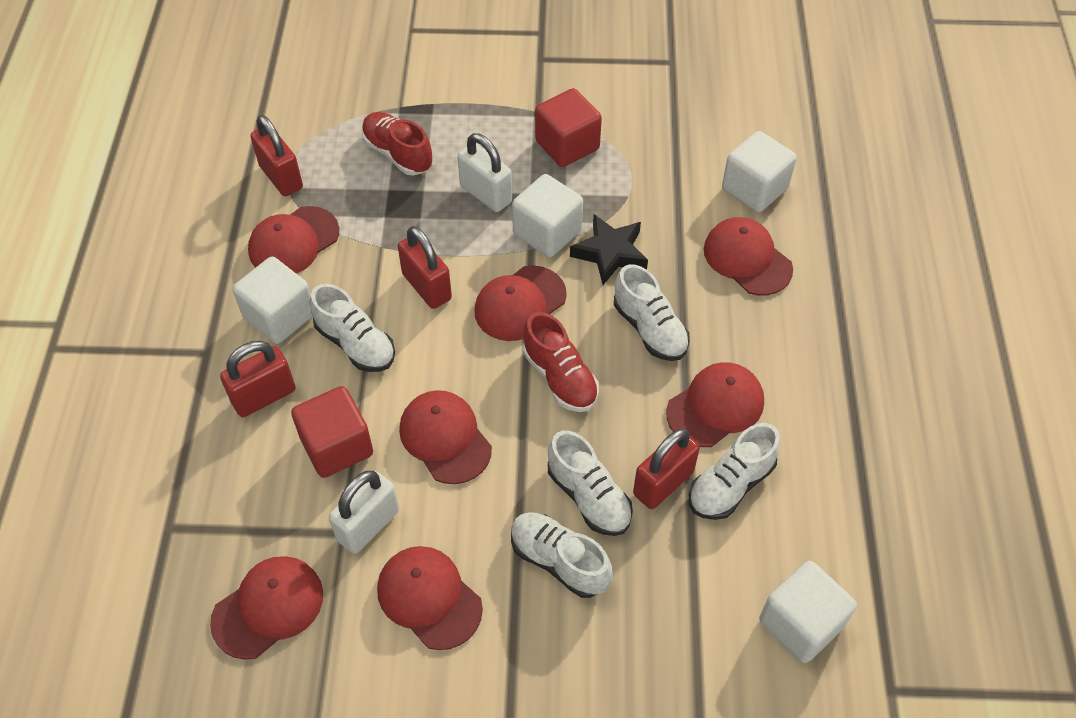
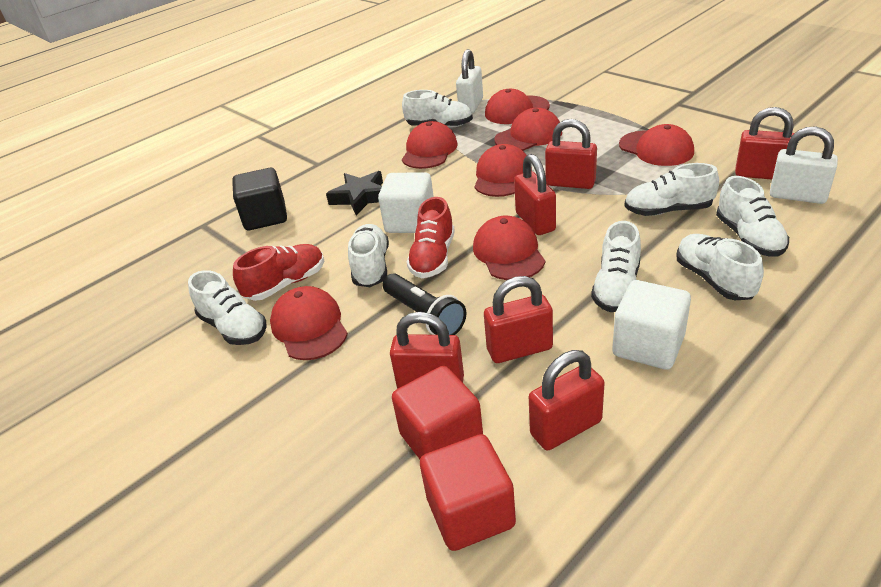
black cube: 0 -> 1
black flashlight: 0 -> 1
red padlock: 4 -> 6
white cube: 4 -> 2
white shoe: 5 -> 7

